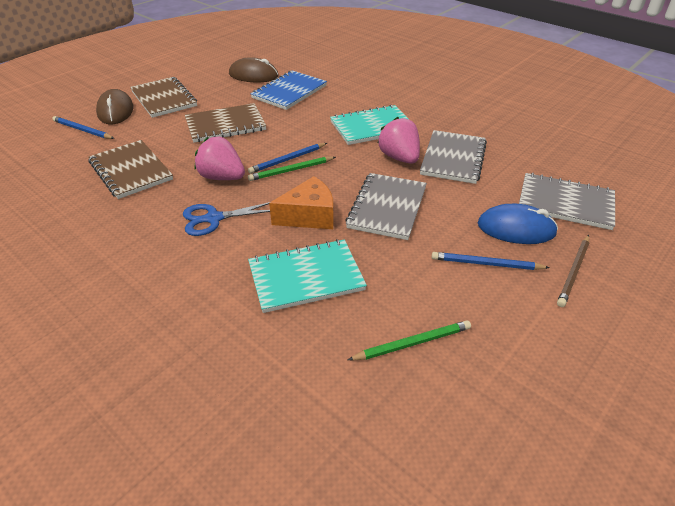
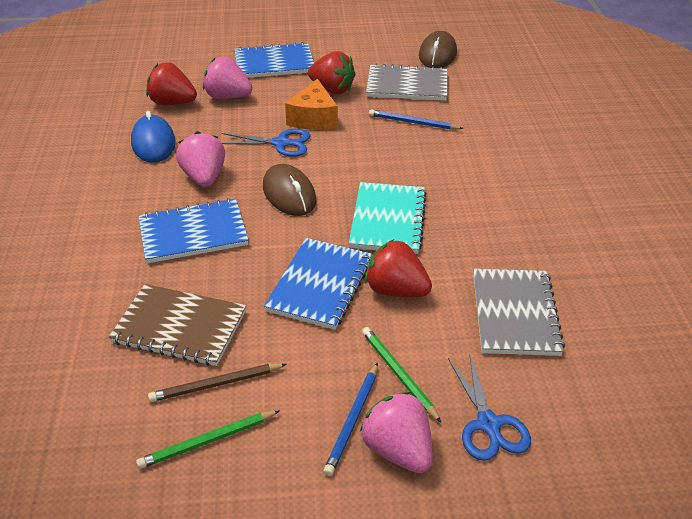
blue notebook: 1 -> 3
blue pencil: 3 -> 2
blue scissors: 1 -> 2
brown notebook: 3 -> 1
grey notebook: 3 -> 2
pink strawberry: 2 -> 3
red strawberry: 0 -> 3
turquoise notebook: 2 -> 1

